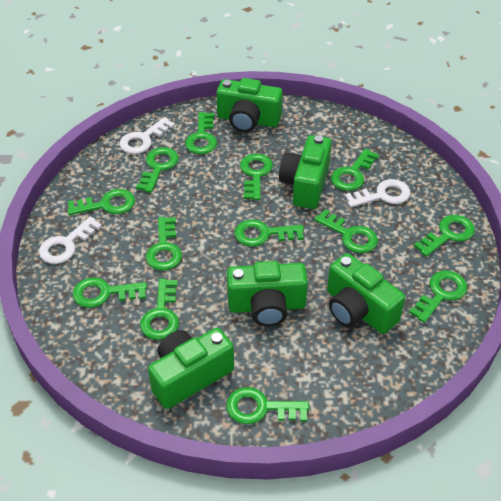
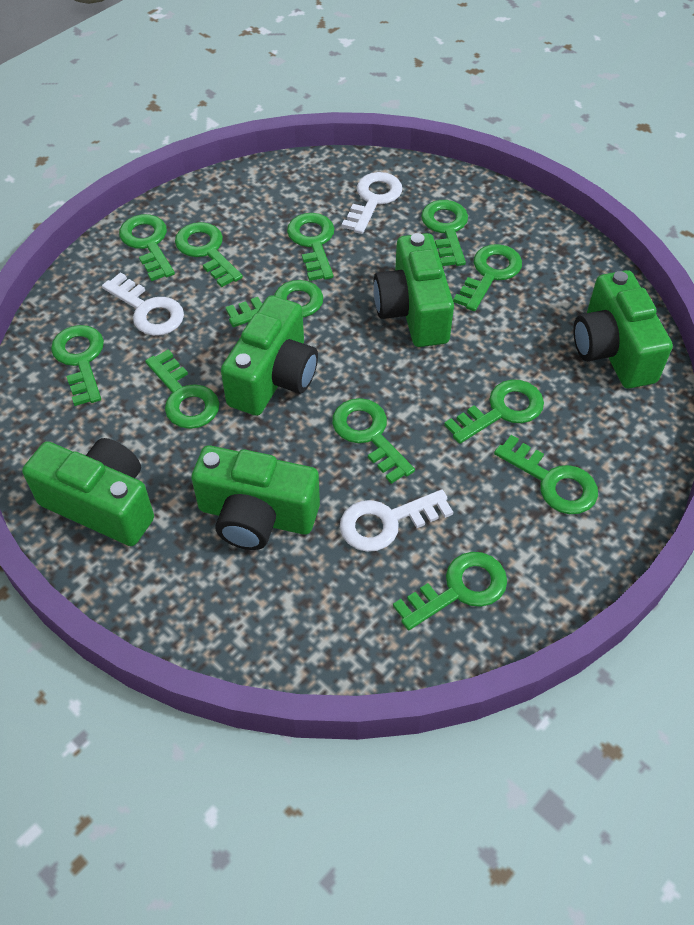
green key: 13 -> 12

